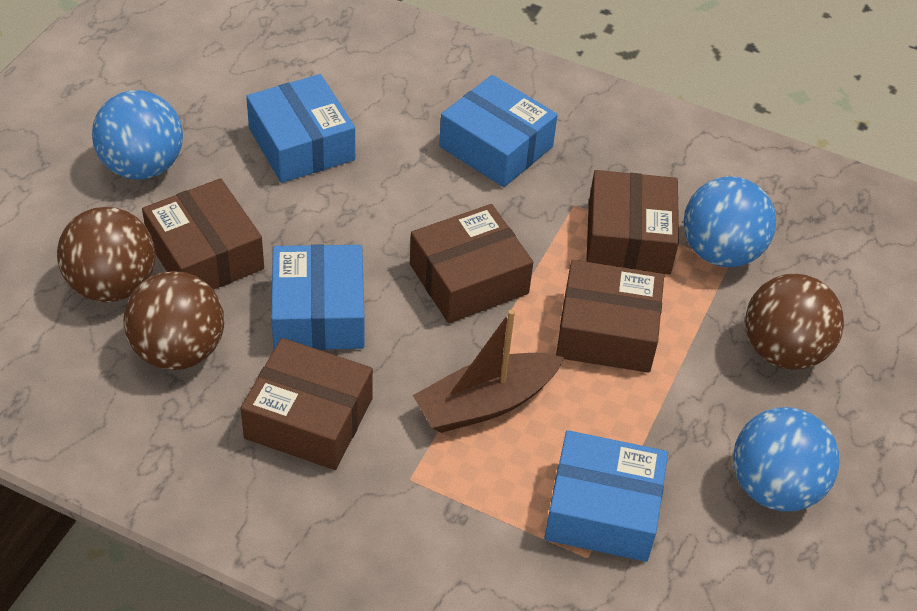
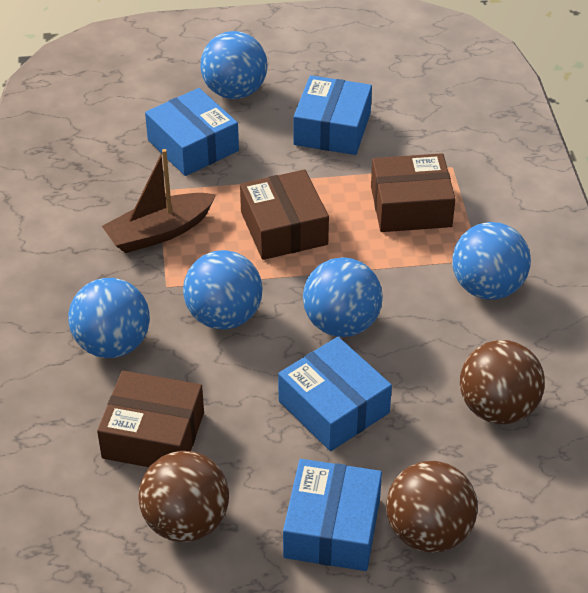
blue ball: 3 -> 5
brown box: 5 -> 3

